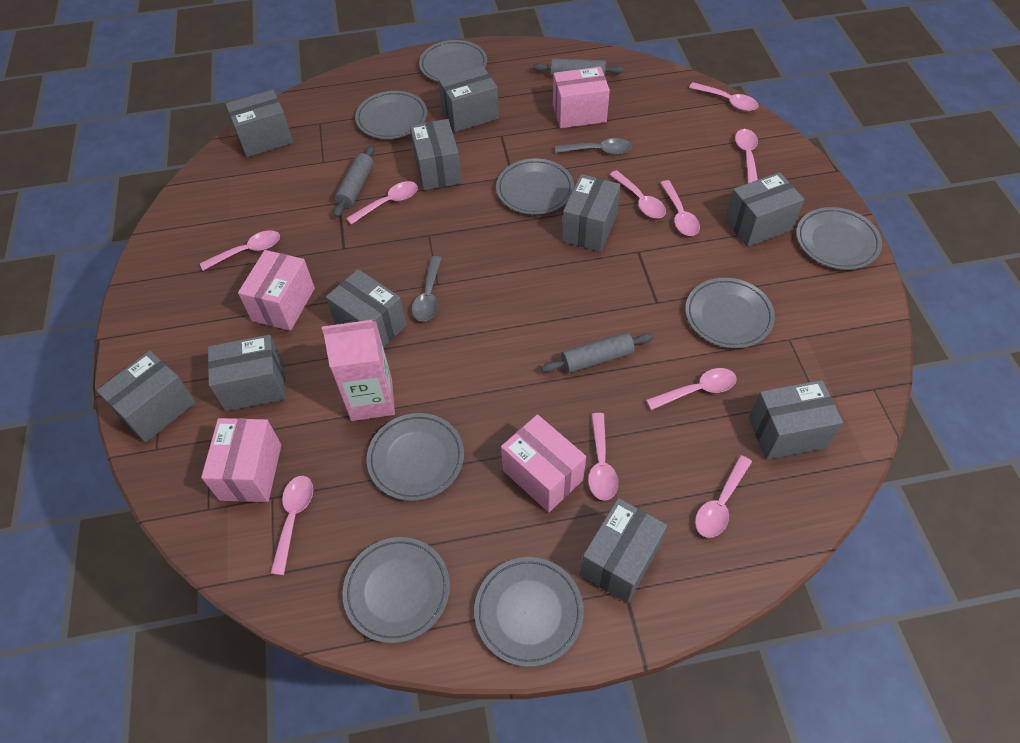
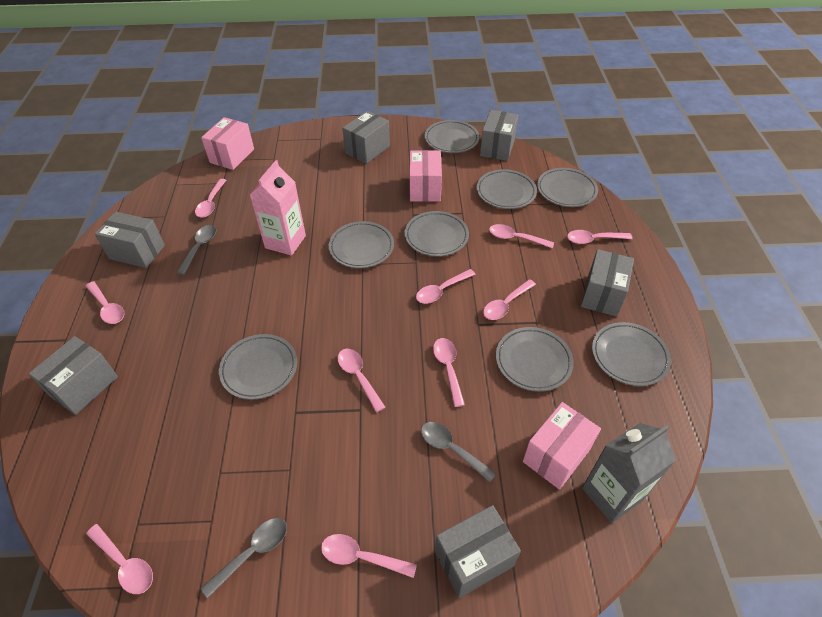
grey box: 10 -> 6
grey carton: 0 -> 1
grey rolling pin: 3 -> 0
grey spoon: 2 -> 3
pink box: 4 -> 3

